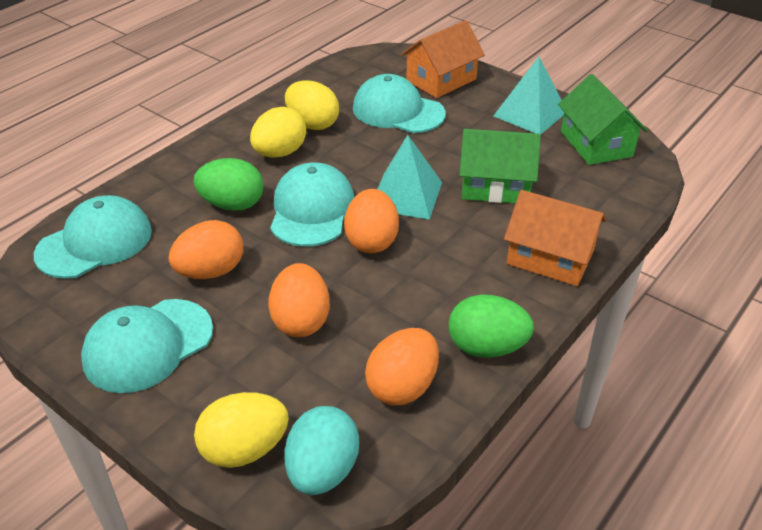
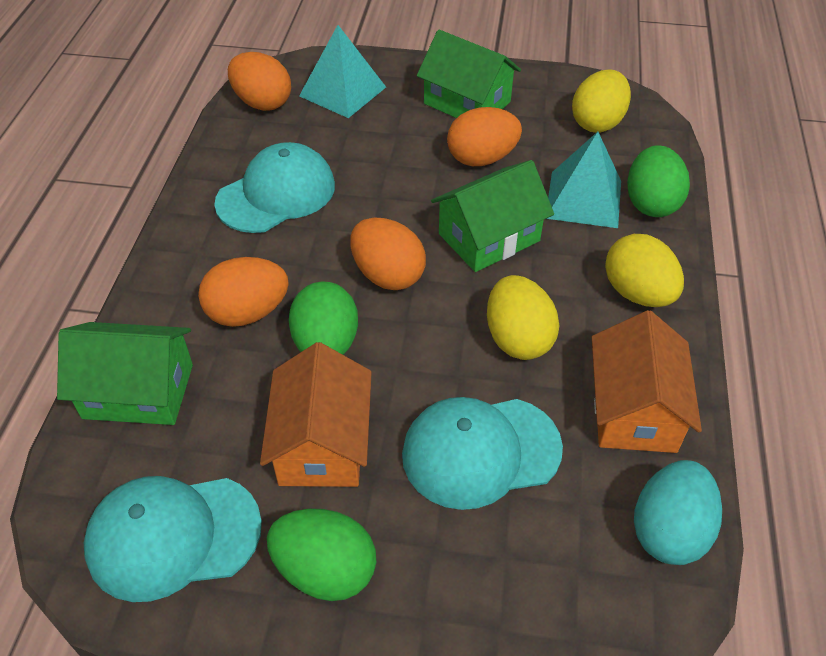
green egg: 2 -> 3
green house: 2 -> 3
turquoise cap: 4 -> 3

